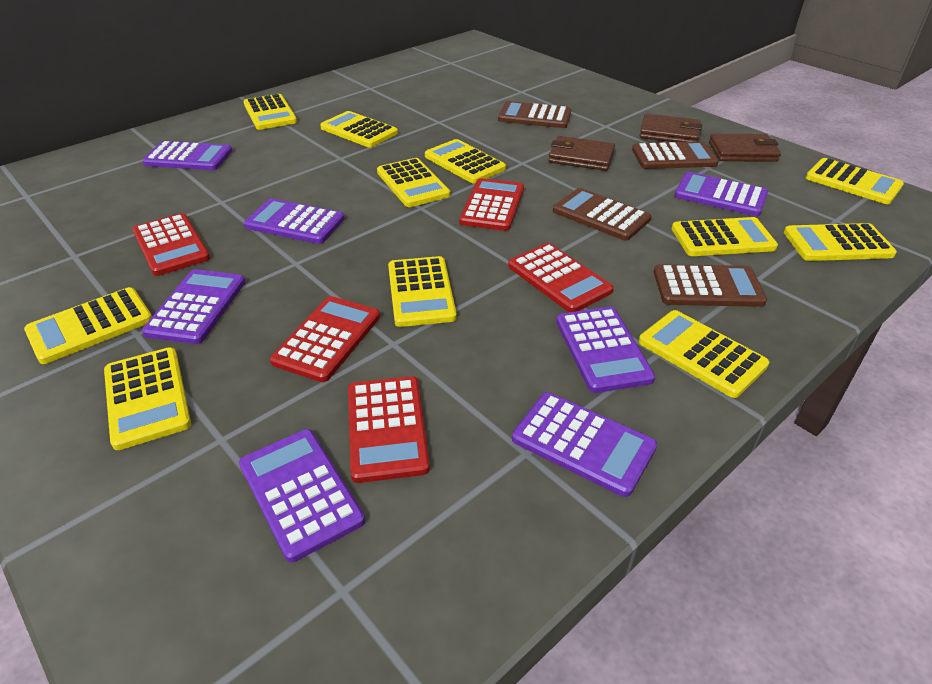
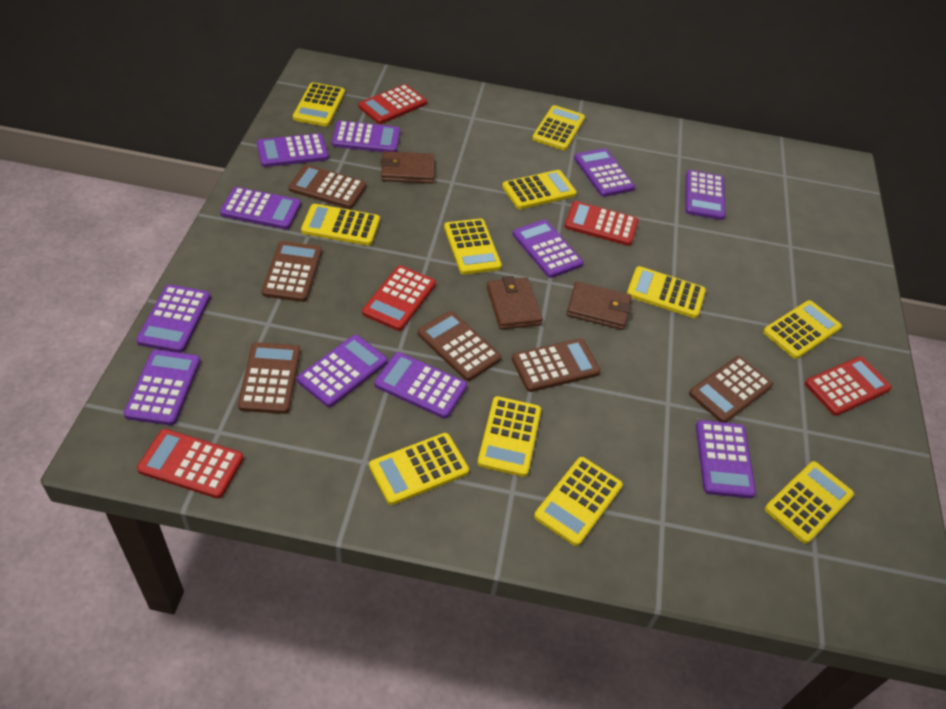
brown calculator: 4 -> 6
purple calculator: 7 -> 11

